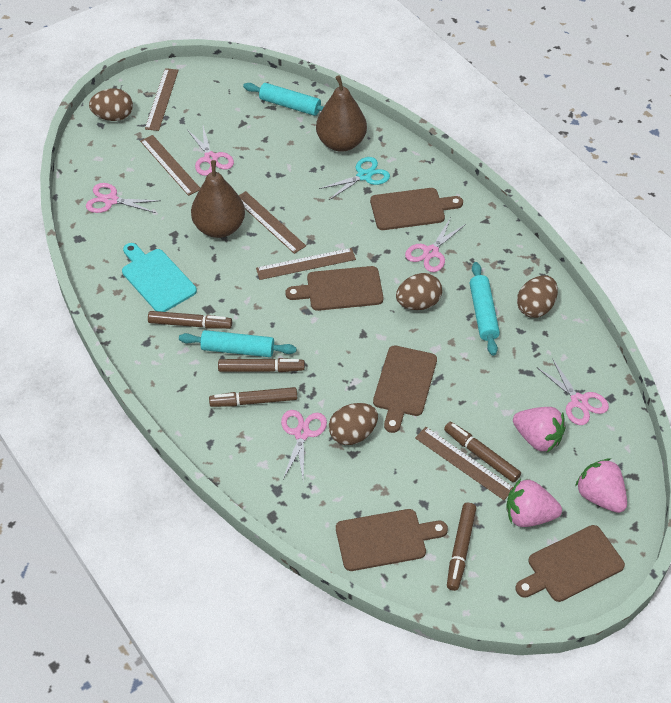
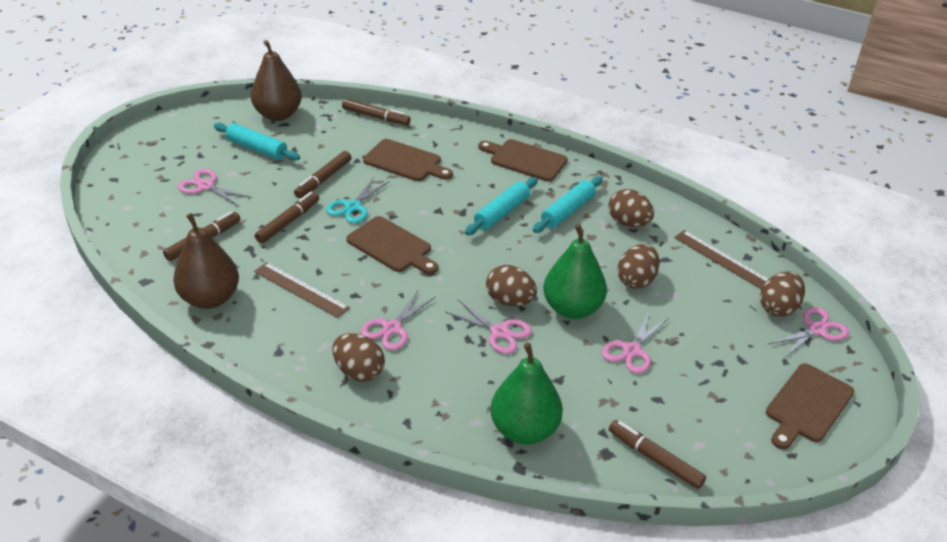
brown cutting board: 5 -> 4
brown egg: 4 -> 5
brown ruler: 5 -> 2
green pear: 0 -> 2
pink strawberry: 3 -> 0
turquoise cutting board: 1 -> 0

